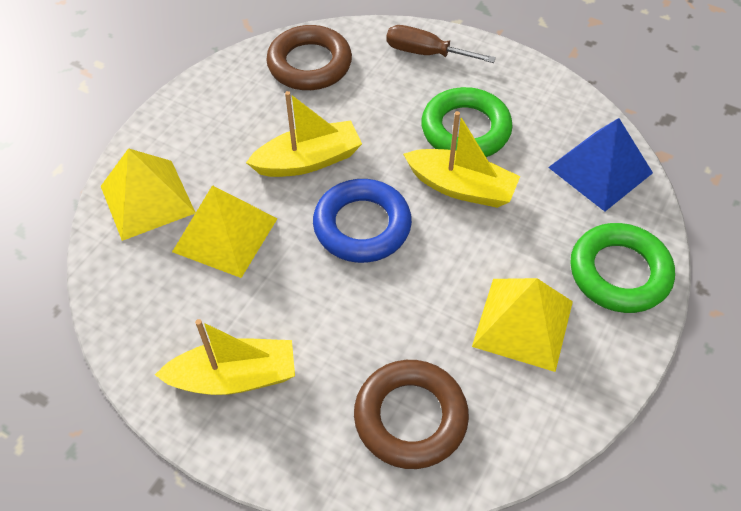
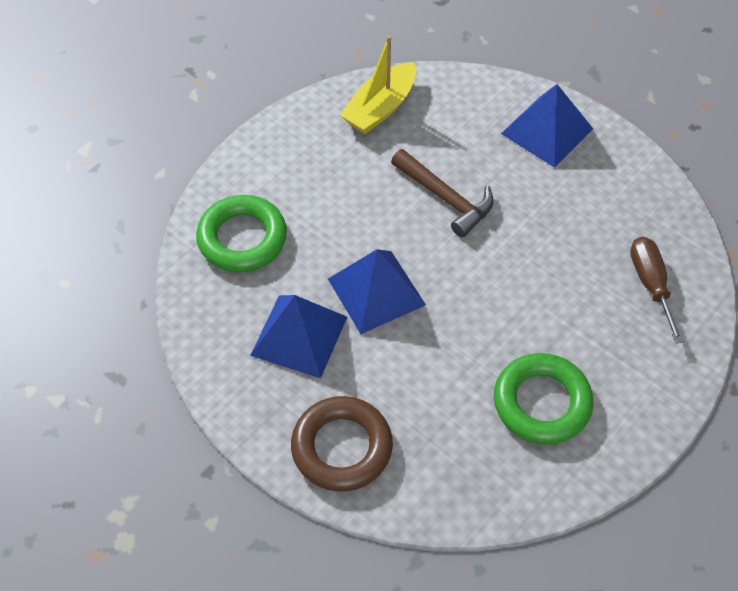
blue pyramid: 1 -> 3
blue ring: 1 -> 0
brown hammer: 0 -> 1
brown ring: 2 -> 1
yellow boat: 3 -> 1
yellow pyramid: 3 -> 0

